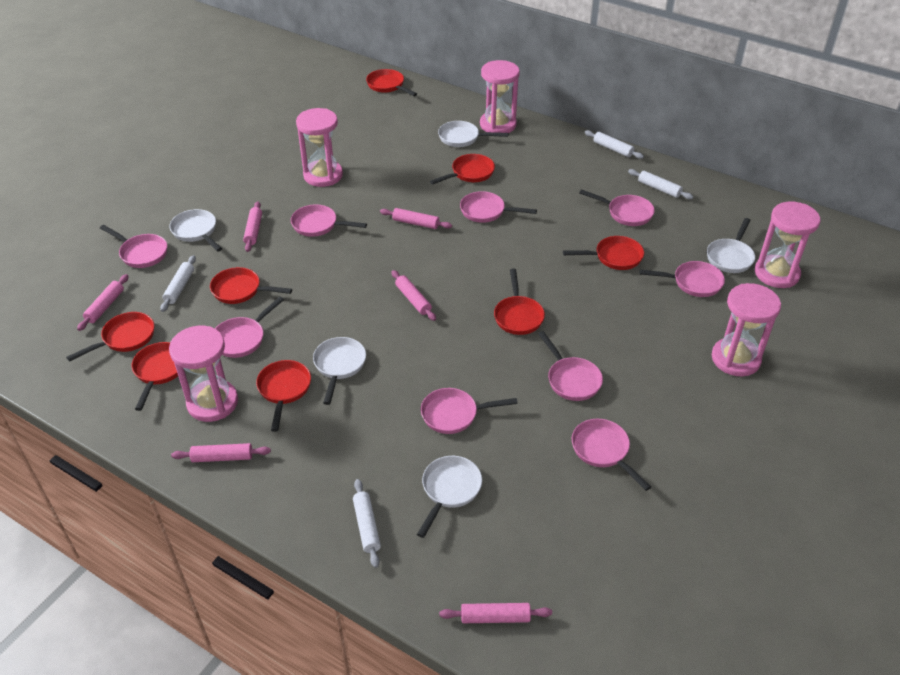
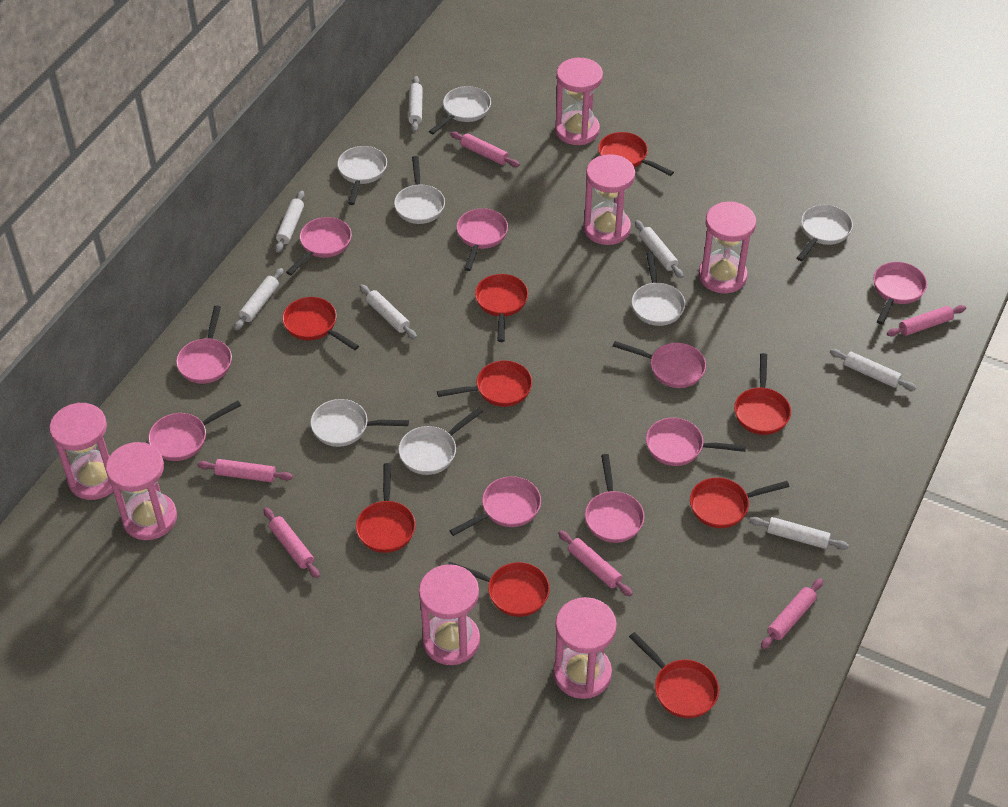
pink hourglass: 5 -> 7
red pan: 8 -> 9
white pan: 5 -> 7
white rolling pin: 4 -> 7

